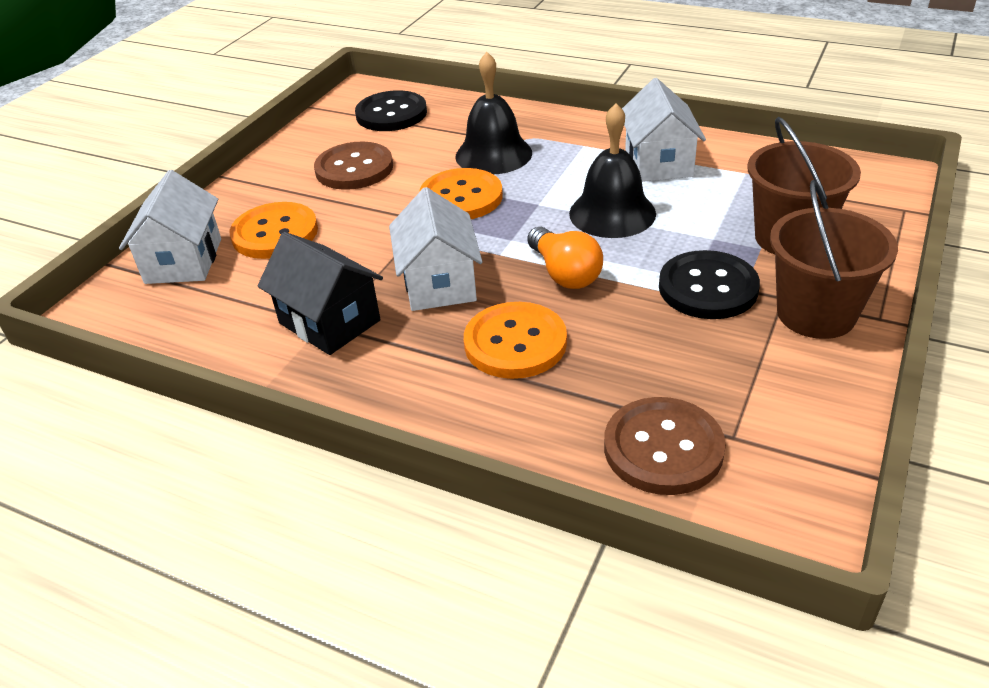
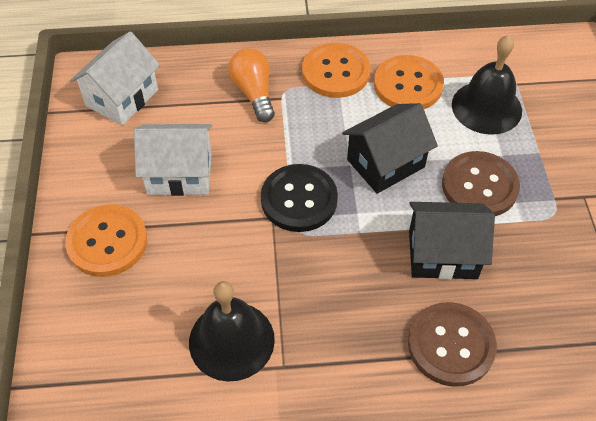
black button: 2 -> 1
black house: 1 -> 2
brown bucket: 2 -> 0
white house: 3 -> 2

